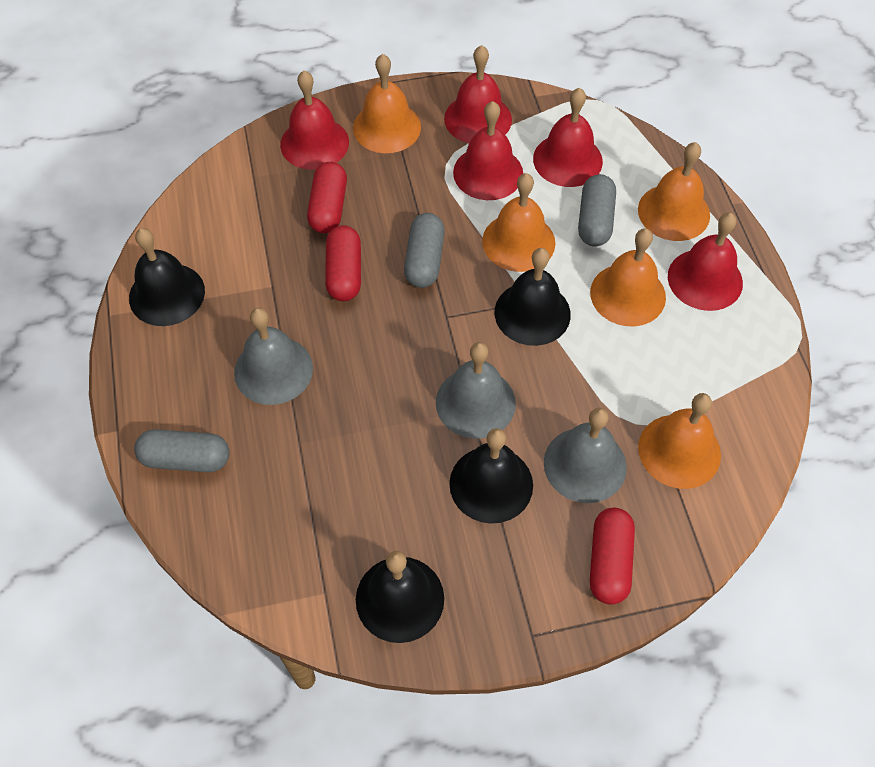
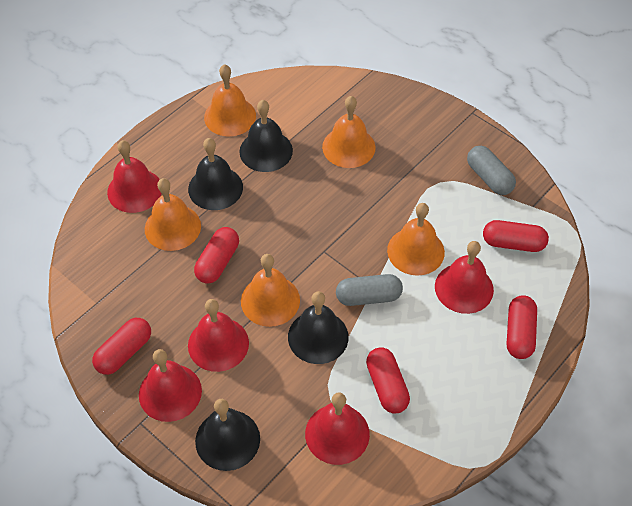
grey bell: 3 -> 0
grey capsule: 3 -> 2
red capsule: 3 -> 5

